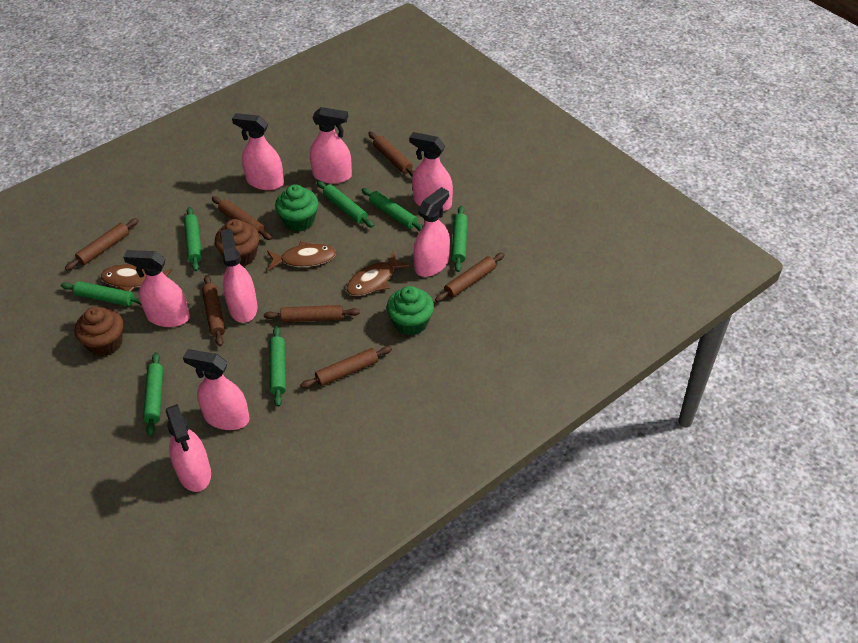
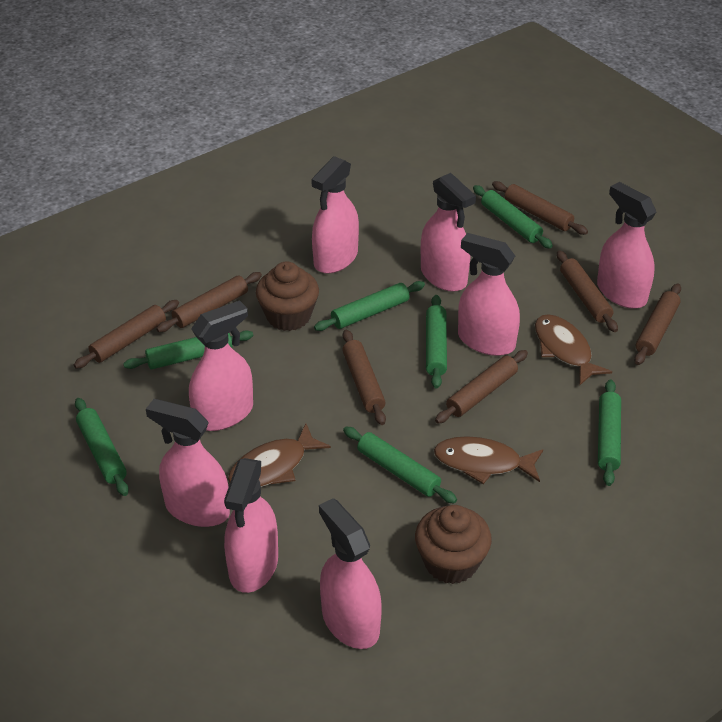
green cupcake: 2 -> 0

